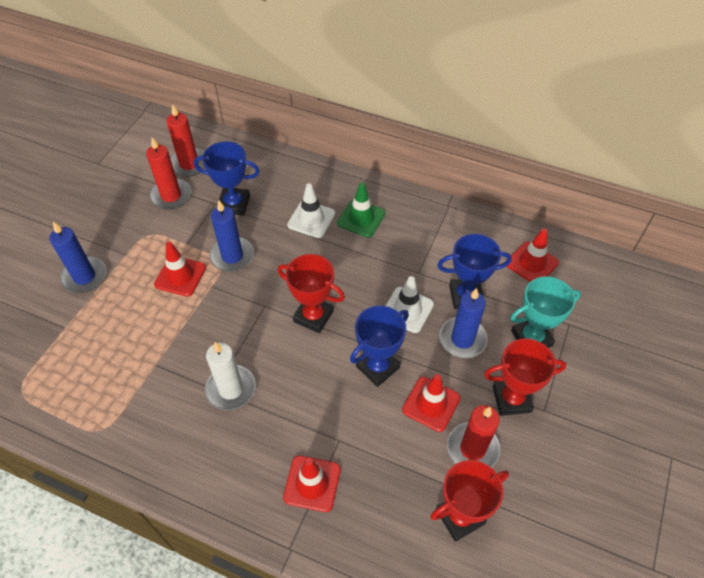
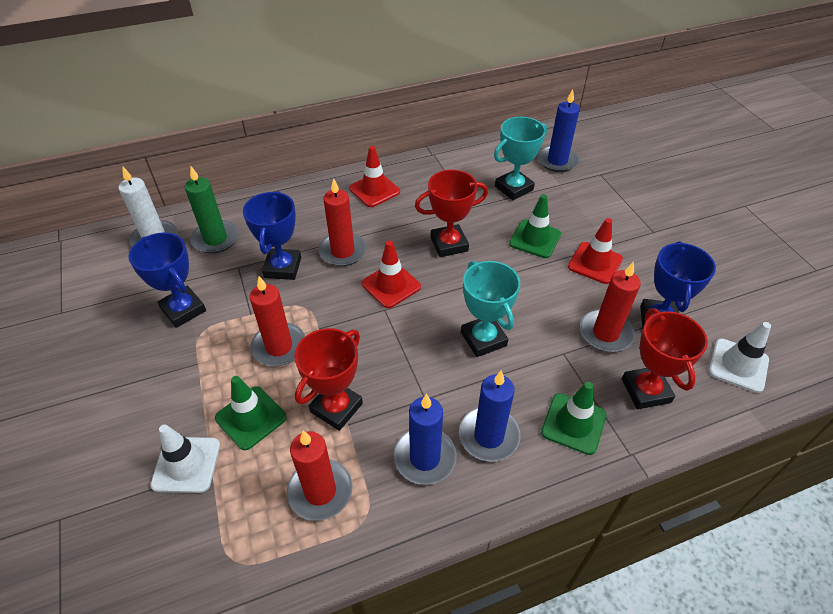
green candle: 0 -> 1
green traffic cone: 1 -> 3
red candle: 3 -> 4
red traffic cone: 4 -> 3
turquoise trophy: 1 -> 2

